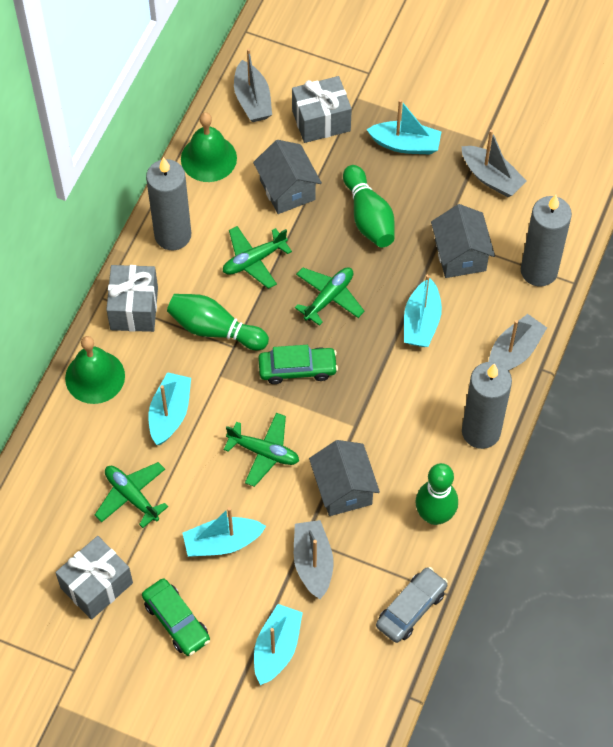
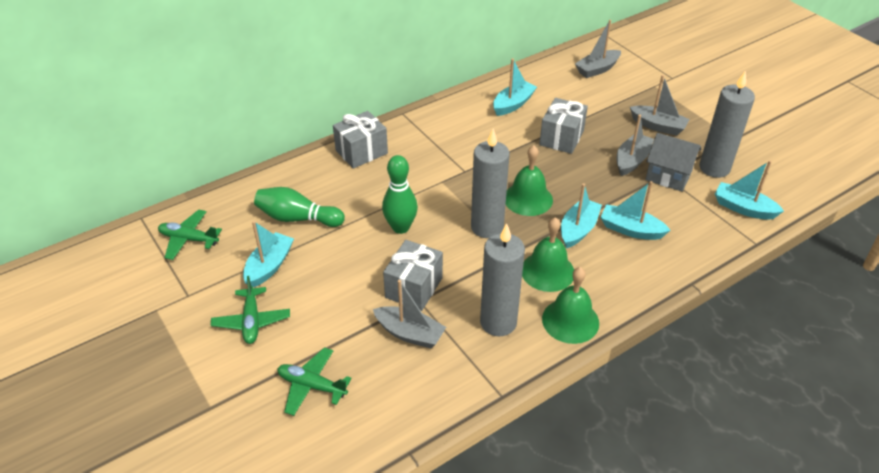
green bell: 2 -> 3
green bowling pin: 3 -> 2
green car: 2 -> 0
green plane: 4 -> 3
grey car: 1 -> 0
grey house: 3 -> 1

